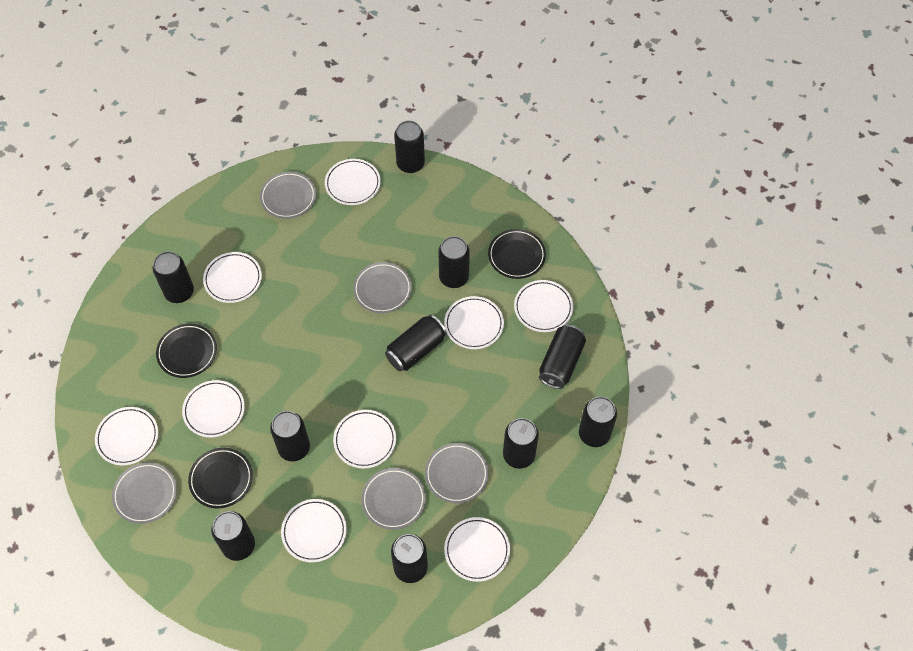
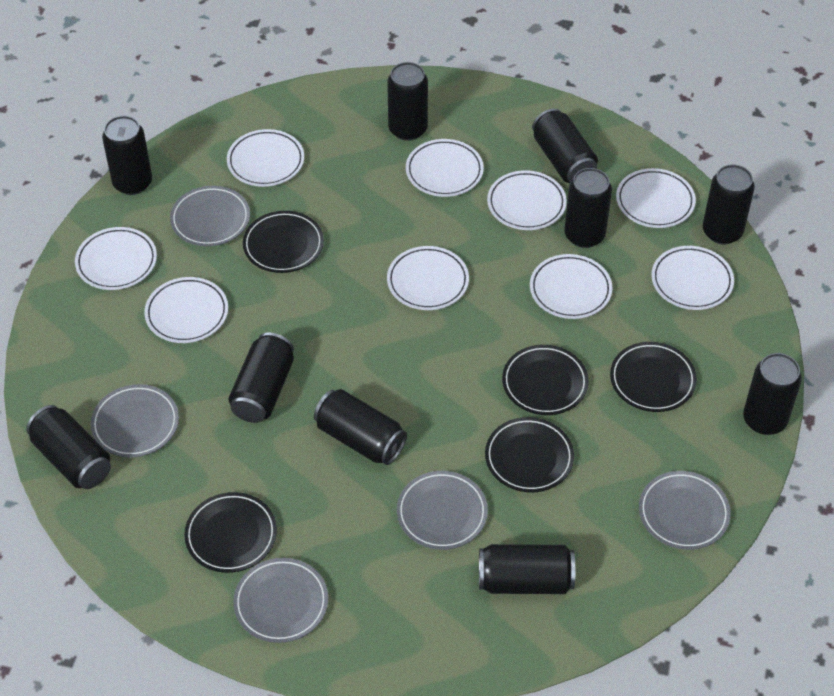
black plate: 3 -> 5

